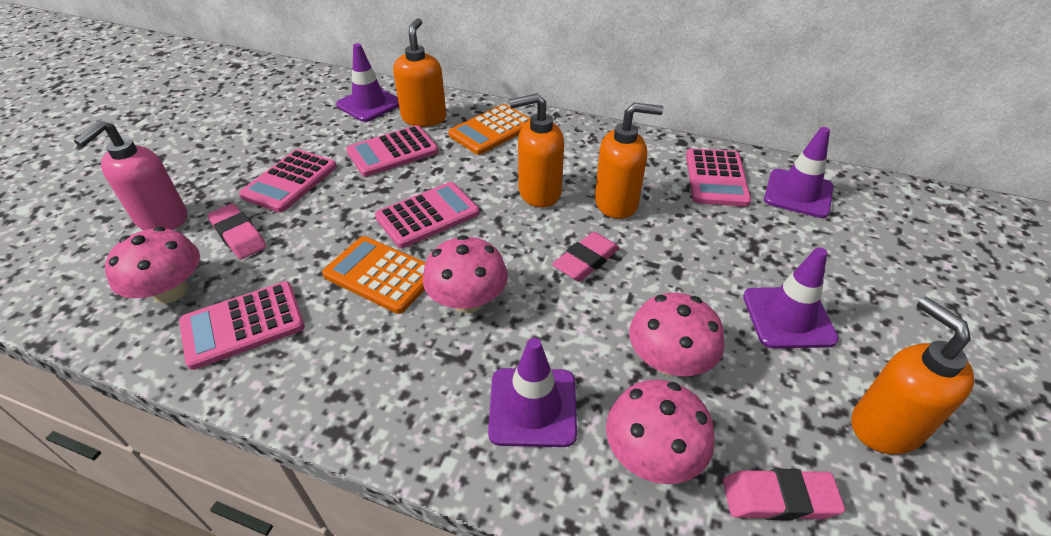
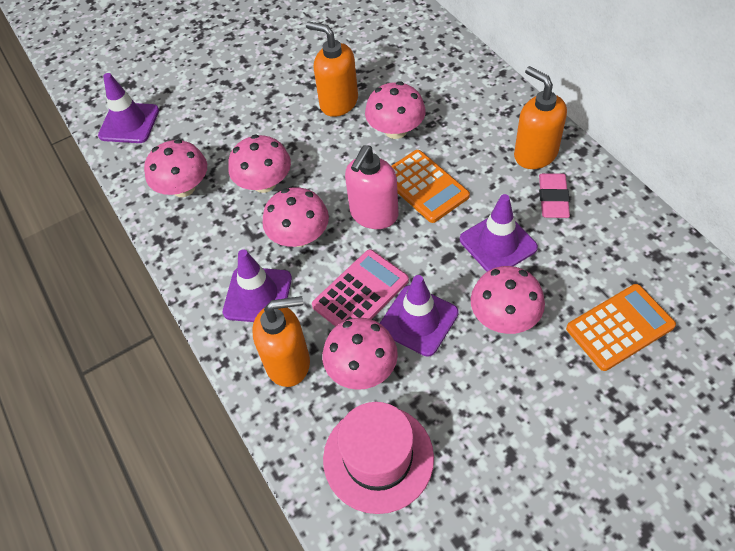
orange soap dispenser: 4 -> 3
pink calculator: 5 -> 1
pink eraser: 3 -> 1
pink hat: 0 -> 1
pink mushroom: 4 -> 6

